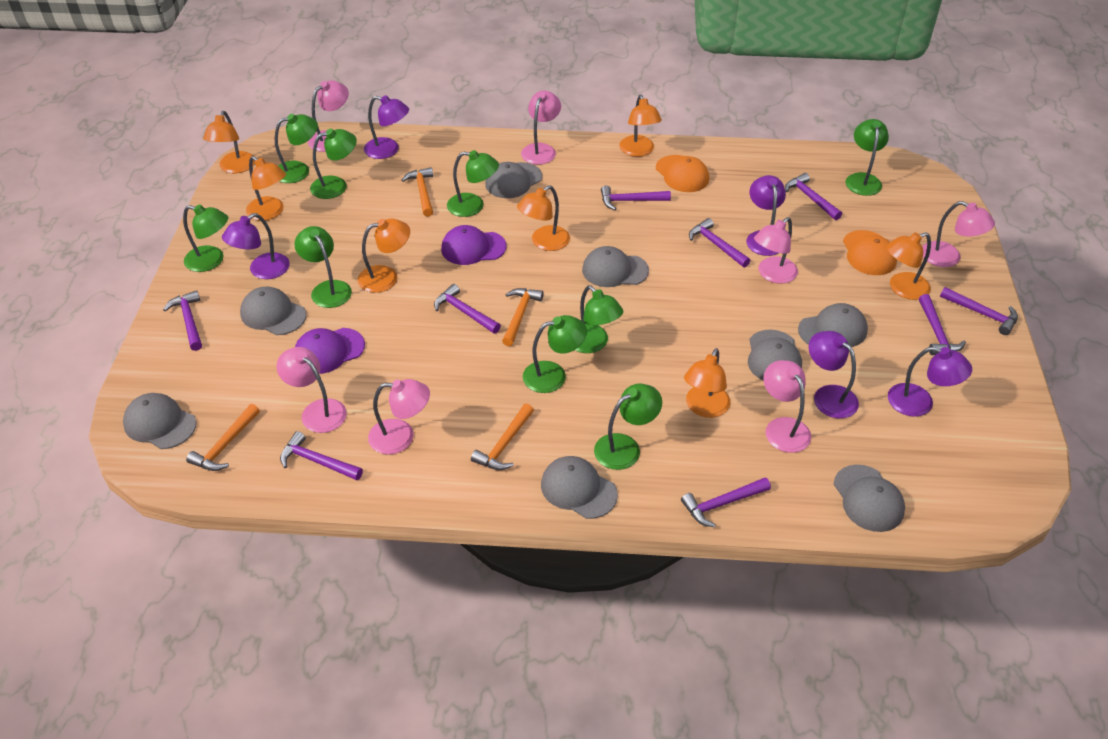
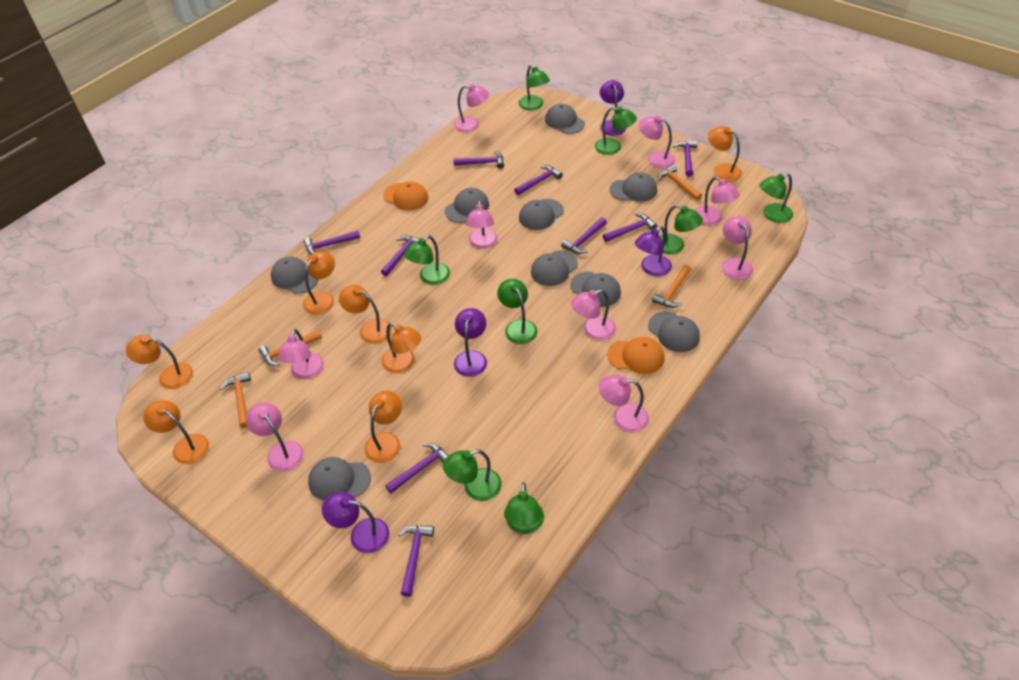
green lamp: 9 -> 8
grey cap: 8 -> 9
pink lamp: 7 -> 9
purple cap: 2 -> 0
purple lamp: 5 -> 4

